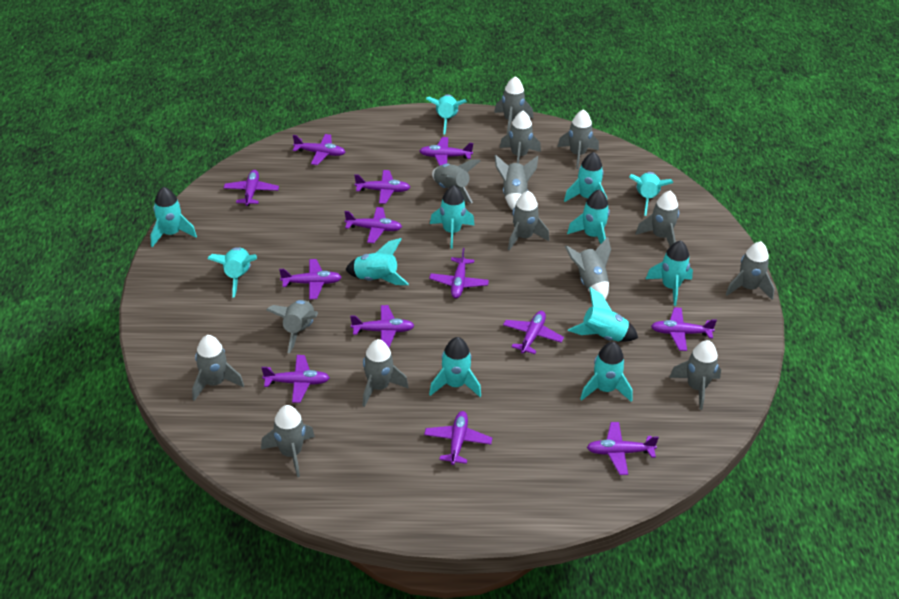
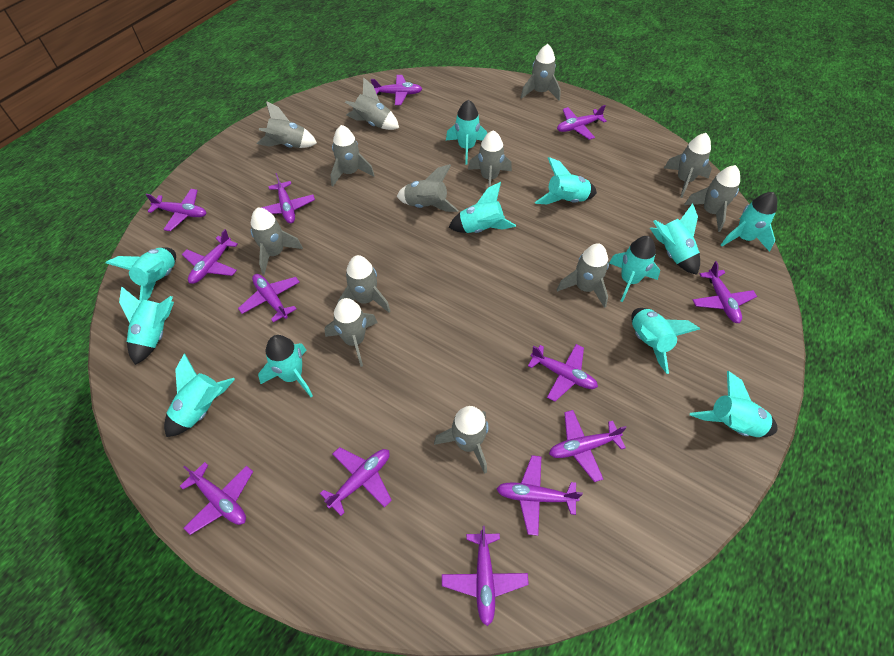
grey rocket: 14 -> 13

